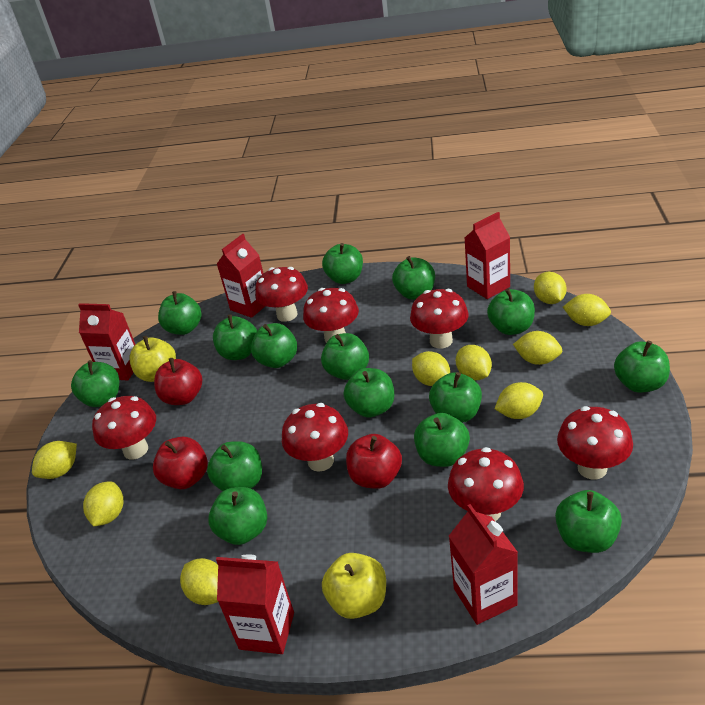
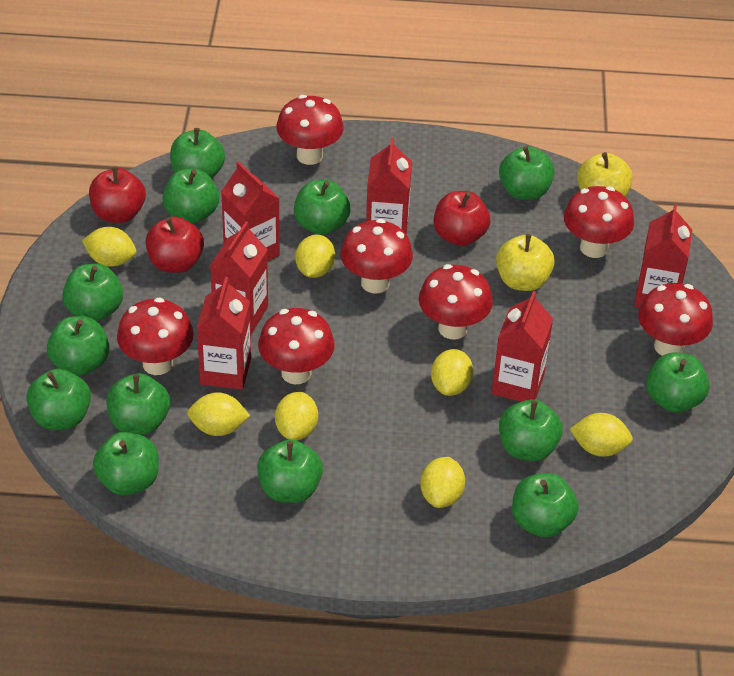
green apple: 15 -> 13
red carton: 5 -> 6
yellow lemon: 9 -> 7

